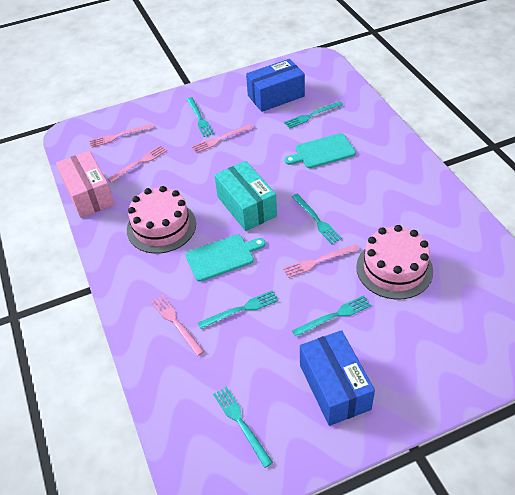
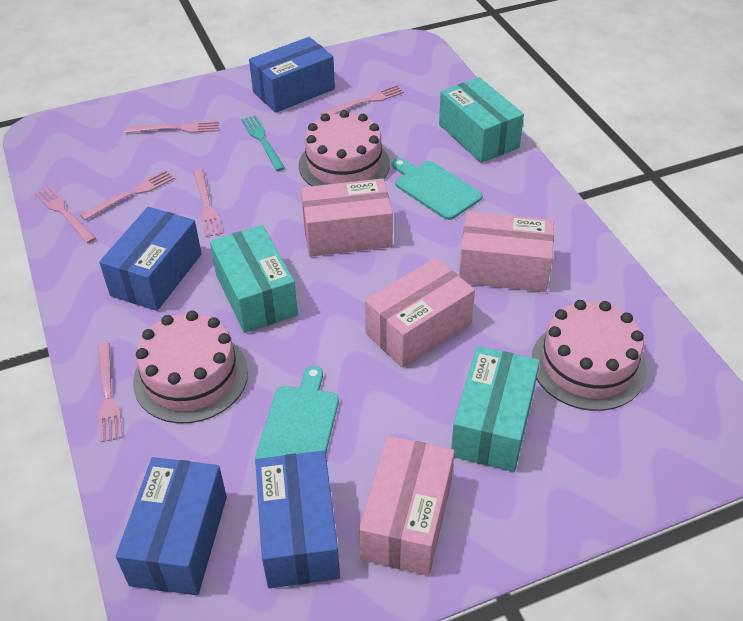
blue box: 2 -> 4
pink box: 1 -> 4
pink cake: 2 -> 3
pink fork: 5 -> 6
turquoise box: 1 -> 3
turquoise fork: 6 -> 1

